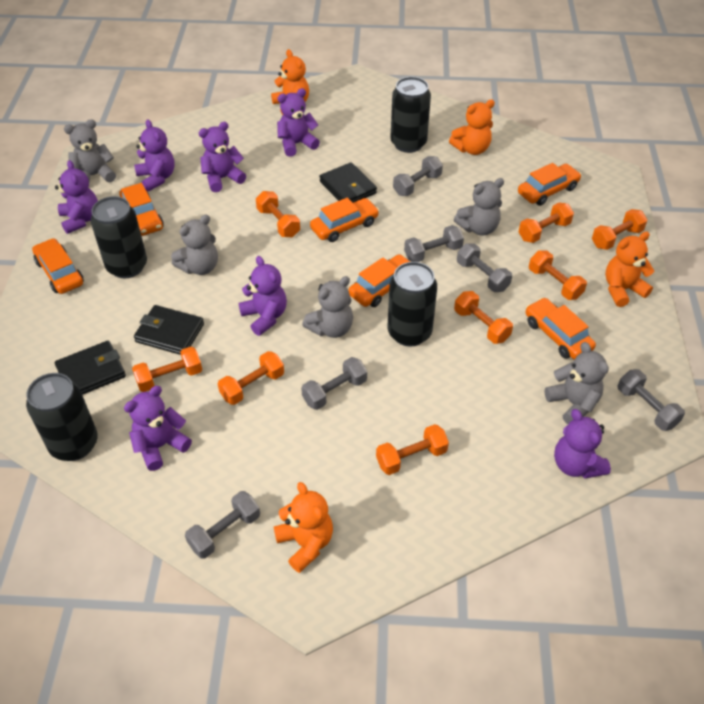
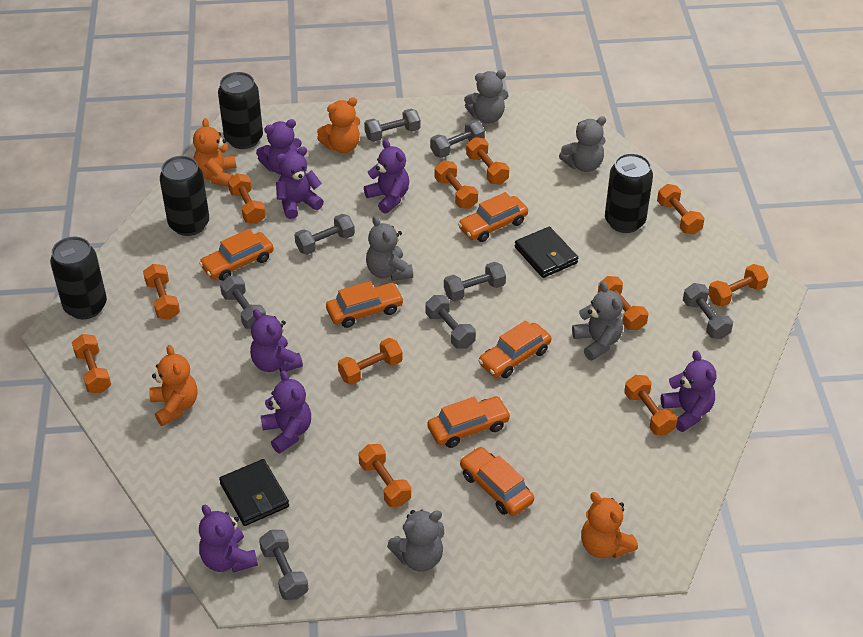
black wallet: 3 -> 2
grey dumbbell: 6 -> 8
orange dumbbell: 8 -> 11

